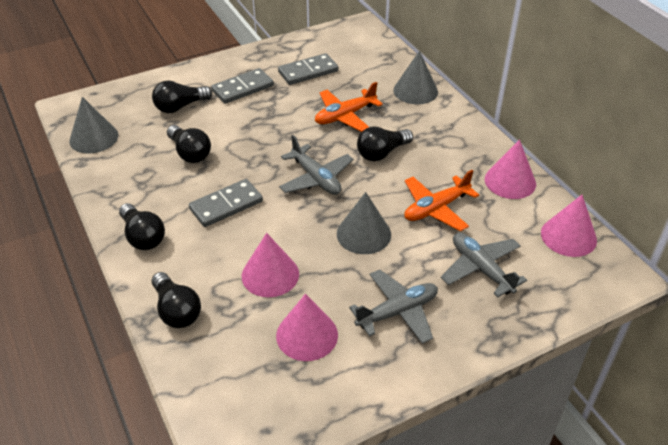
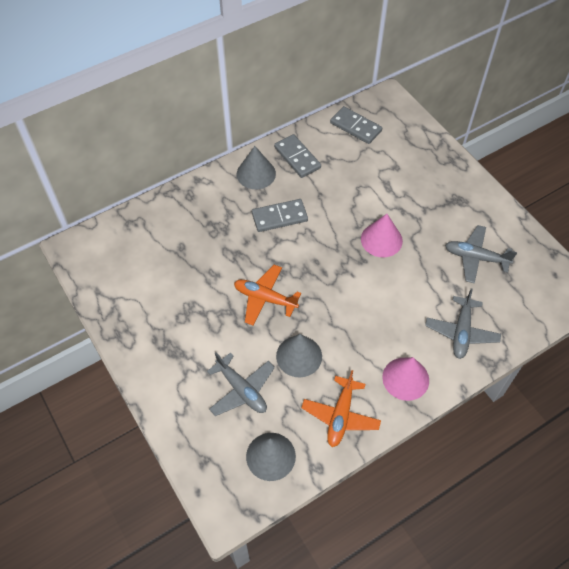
black light bulb: 5 -> 0
pink cone: 4 -> 2

